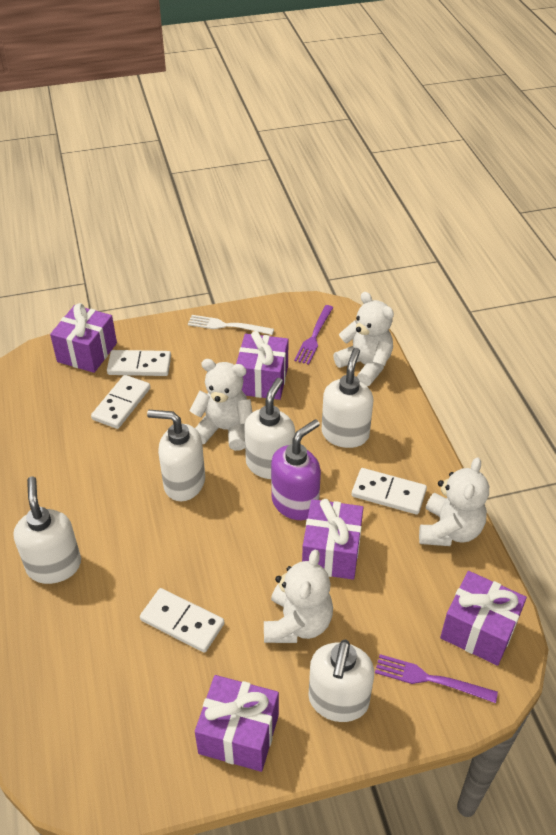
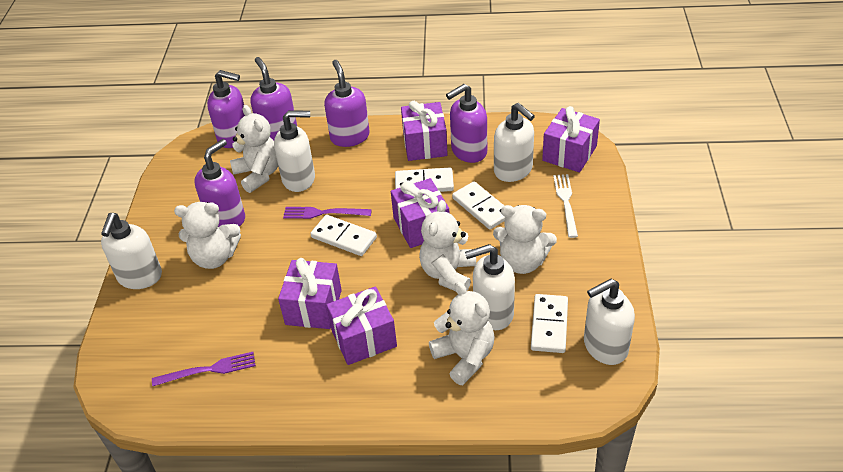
purple soap dispenser: 1 -> 5
white teddy bear: 4 -> 5

